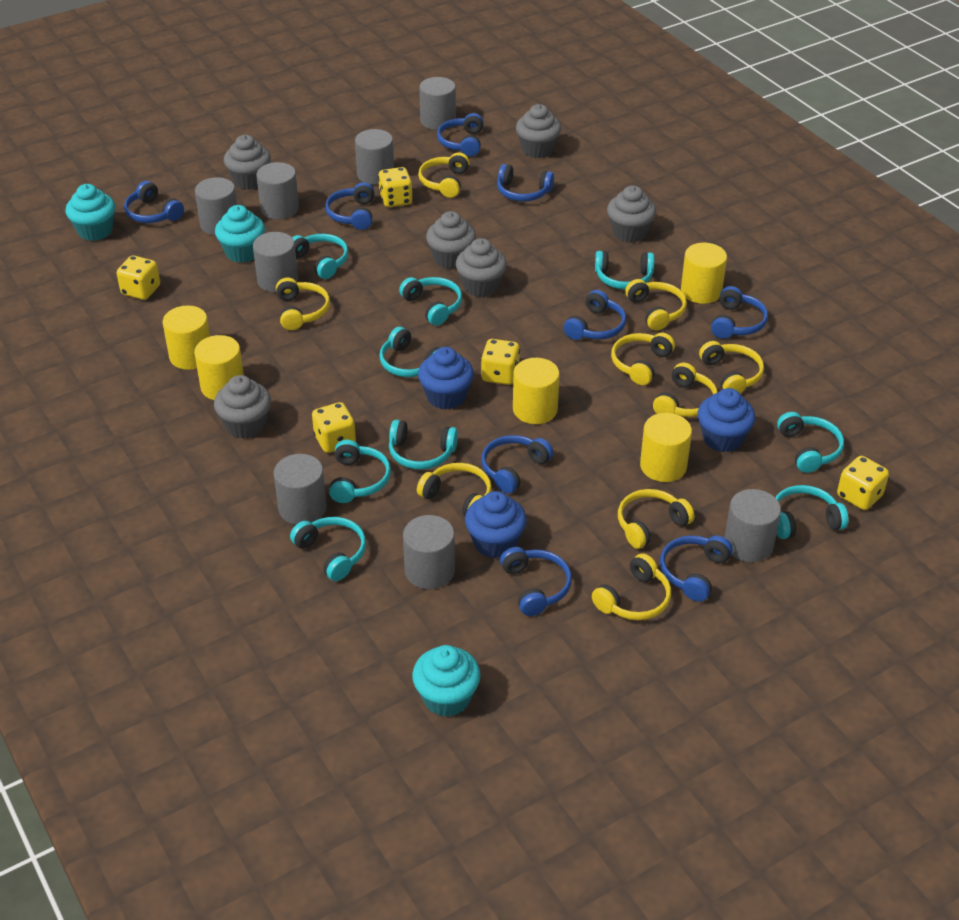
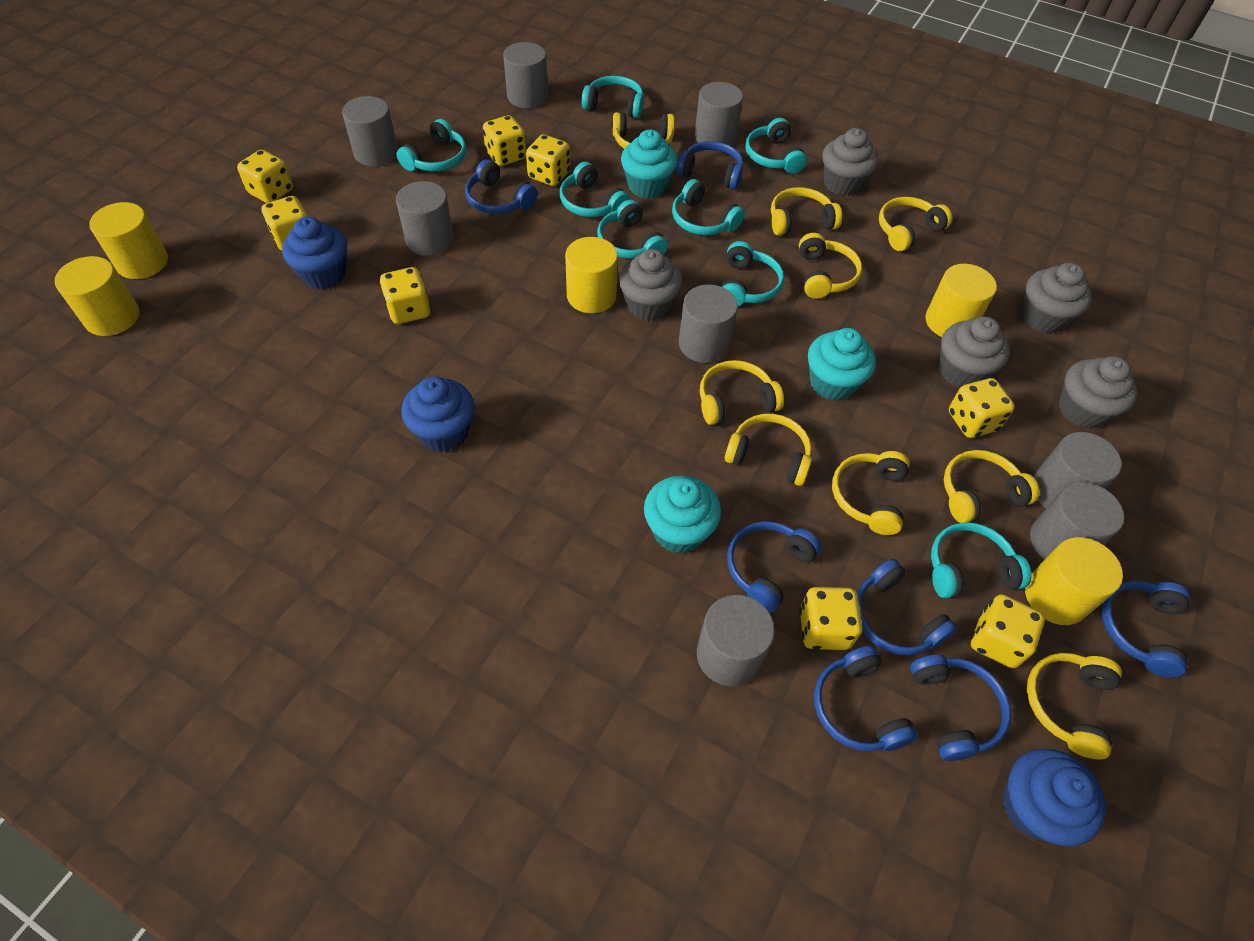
blue headphones: 9 -> 7
grey cupcake: 6 -> 5
turquoise headphones: 9 -> 8
yellow dice: 5 -> 8

